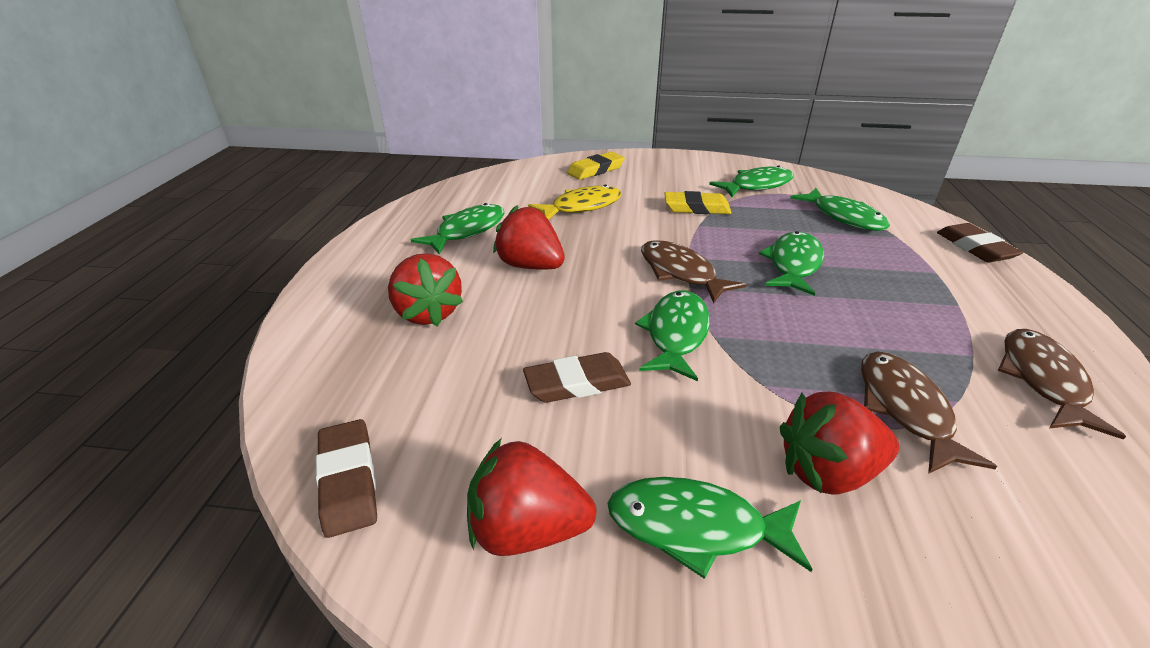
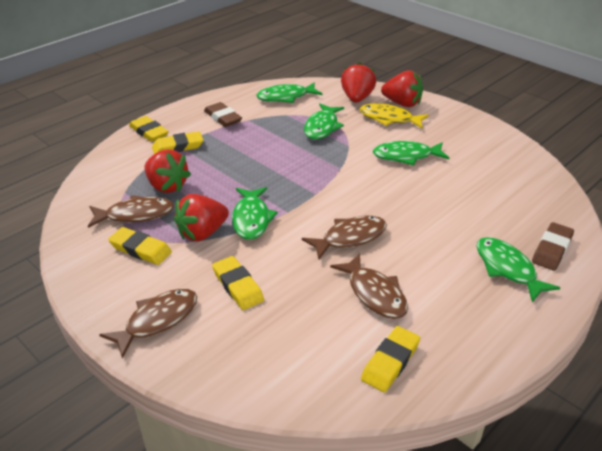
brown eraser: 3 -> 2
brown fish: 3 -> 4
green fish: 6 -> 5
yellow eraser: 2 -> 5

